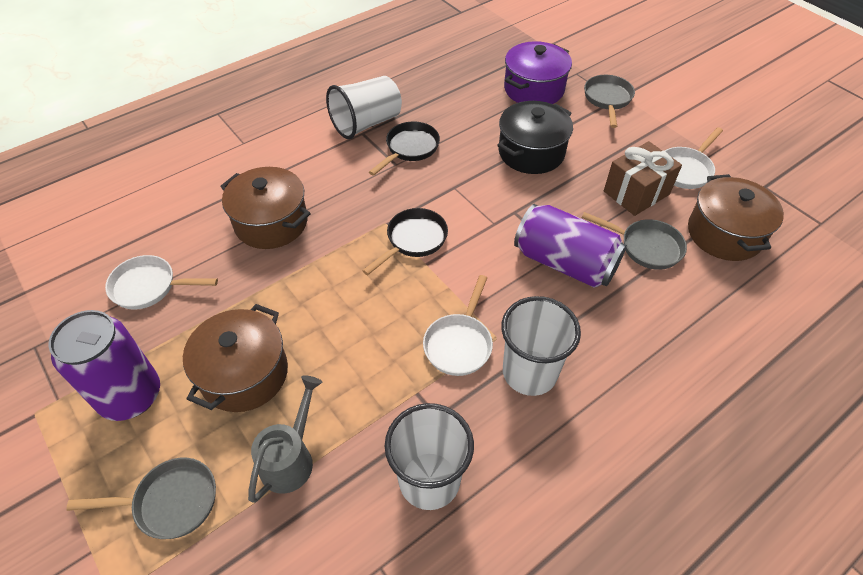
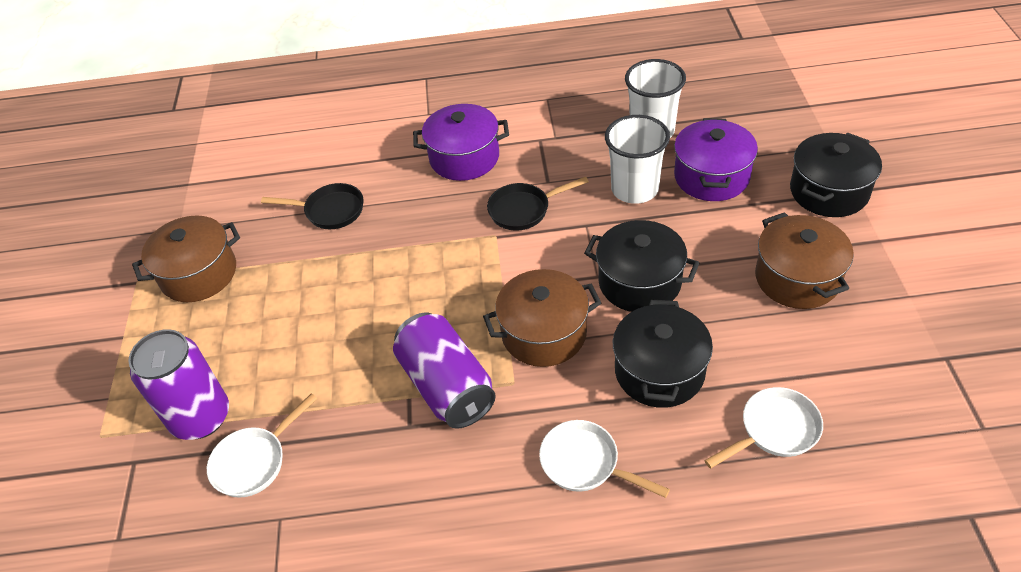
black pot: 1 -> 3
brown gift: 1 -> 0
grey pan: 3 -> 0
grey watering can: 1 -> 0
purple pot: 1 -> 2
white cup: 3 -> 2

